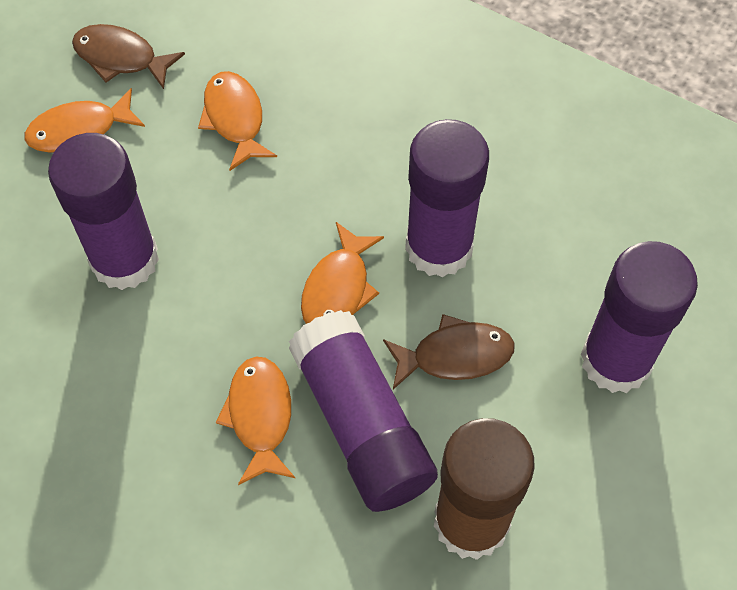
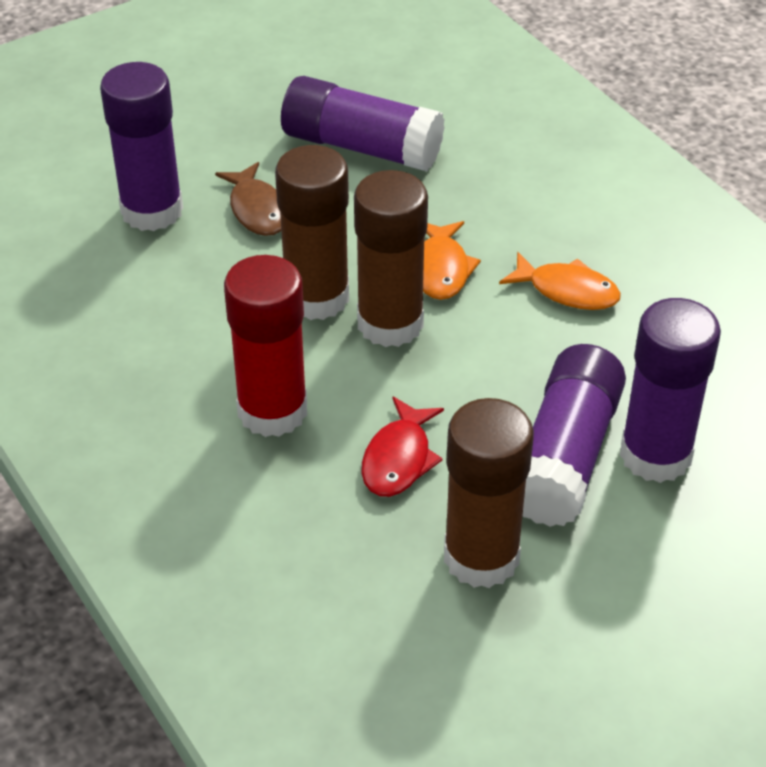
brown fish: 2 -> 1
brown glue stick: 1 -> 3
orange fish: 4 -> 2
red fish: 0 -> 1
red glue stick: 0 -> 1

